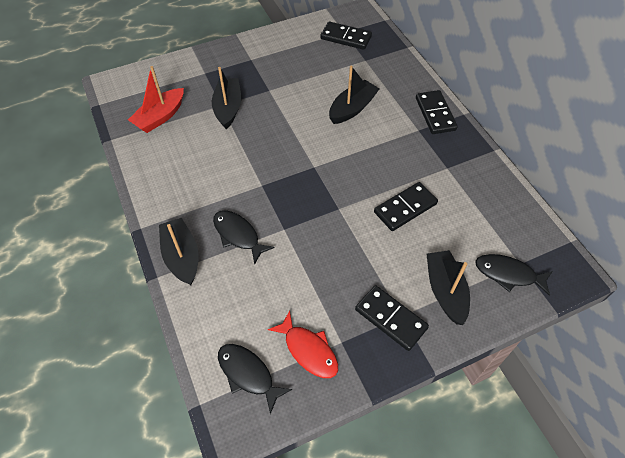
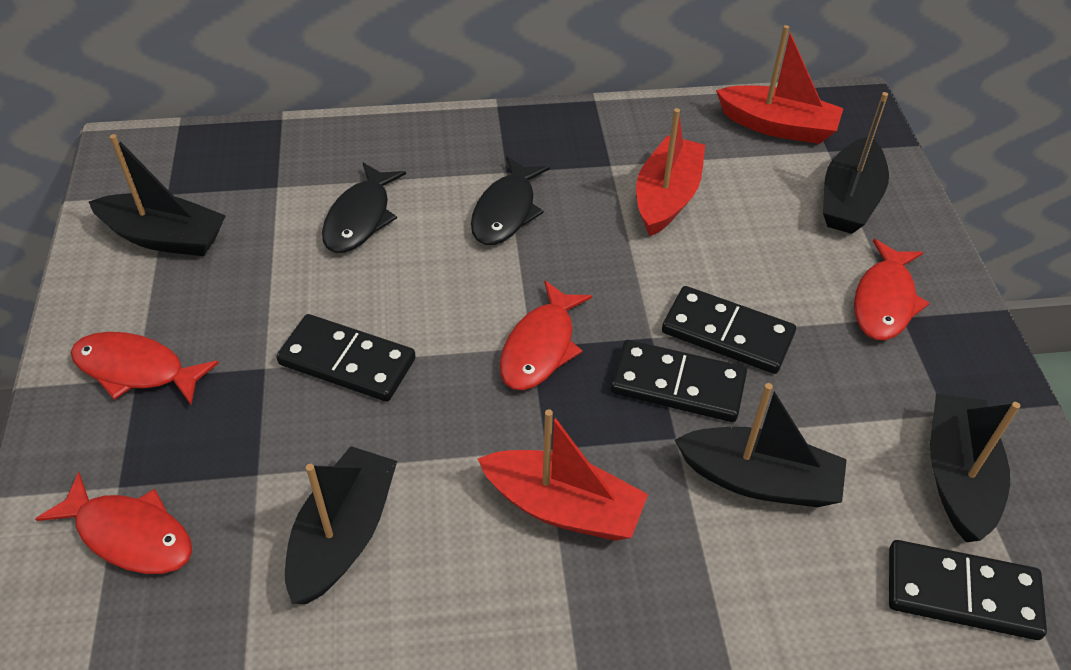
black boat: 4 -> 5
black fish: 3 -> 2
red boat: 1 -> 3
red fish: 1 -> 4

